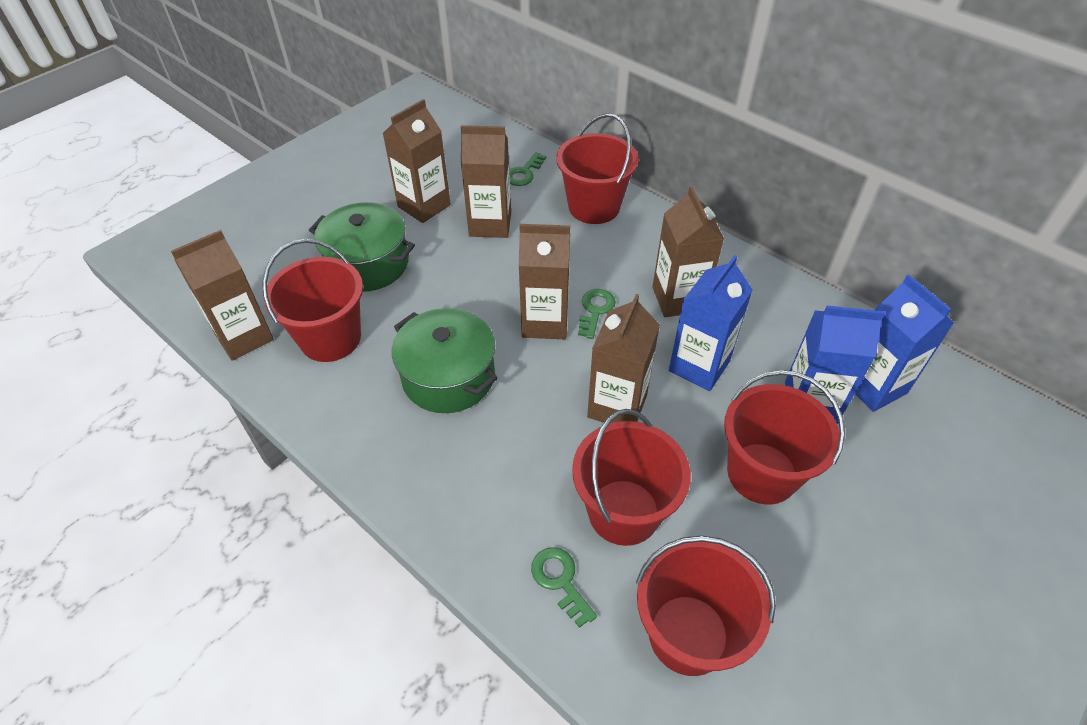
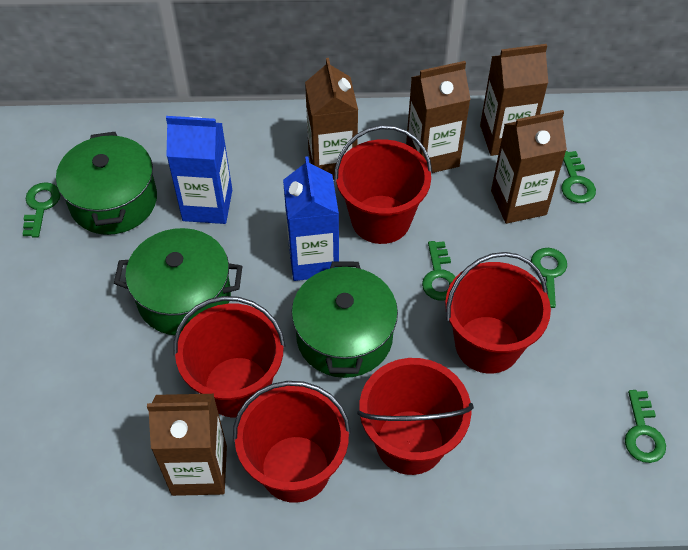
blue carton: 3 -> 2
brown carton: 6 -> 5
green key: 3 -> 5
green pot: 2 -> 3

